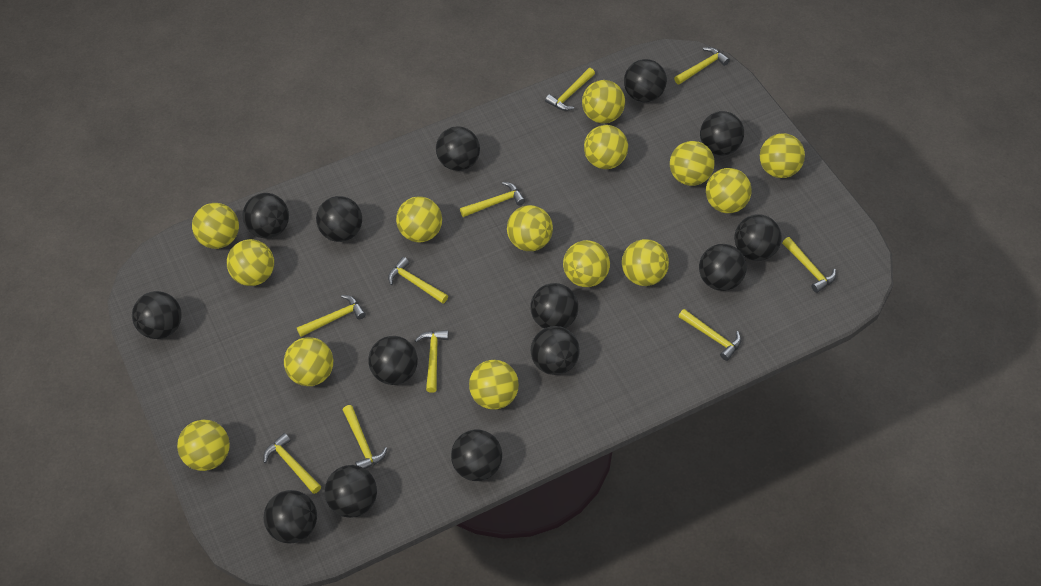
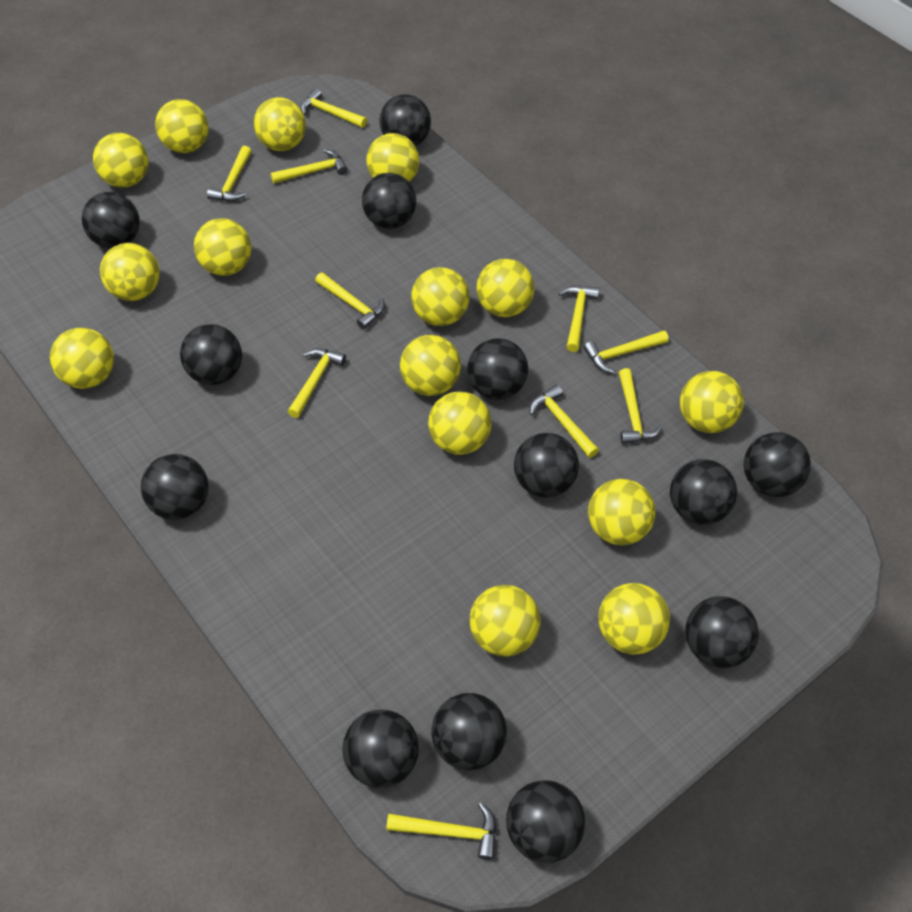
black ball: 14 -> 13
yellow ball: 14 -> 15

